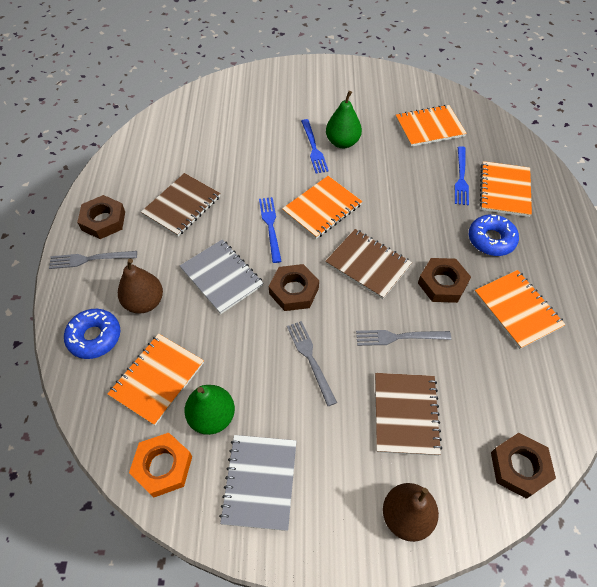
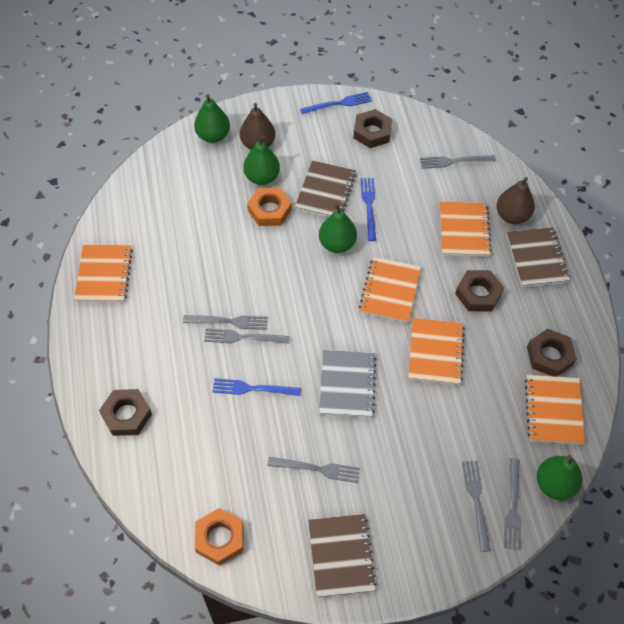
blue donut: 2 -> 0
green pear: 2 -> 4
grey fork: 3 -> 6
grey notebook: 2 -> 1
orange nut: 1 -> 2

